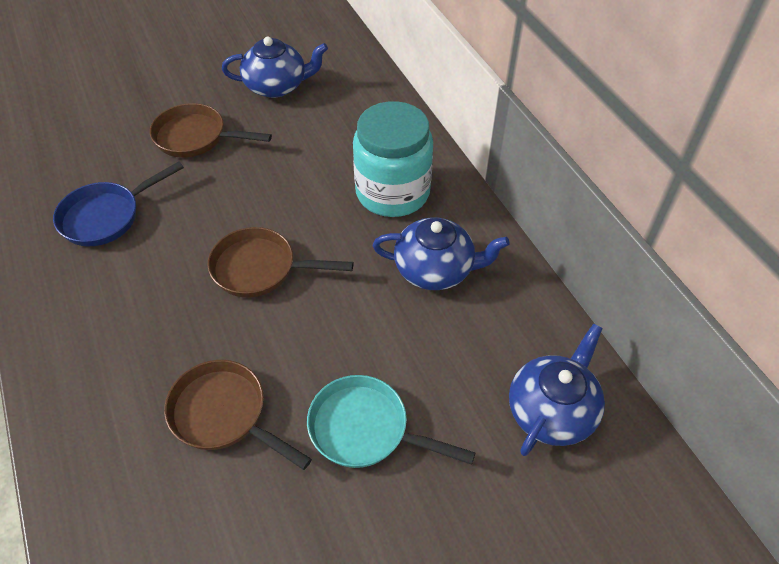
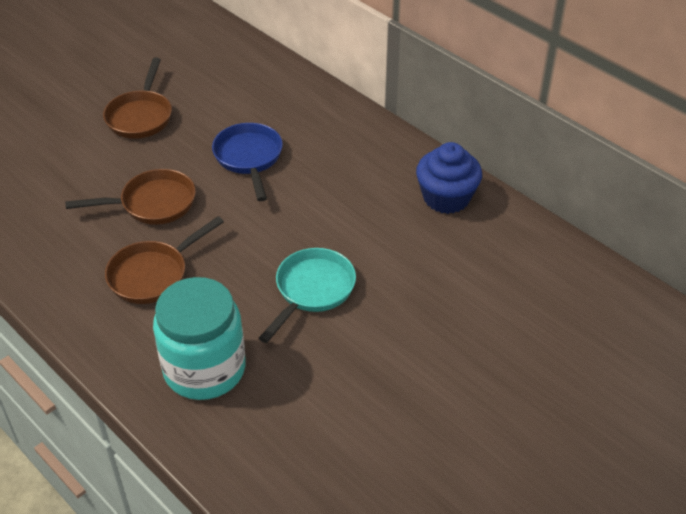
blue cupcake: 0 -> 1
blue teapot: 3 -> 0

